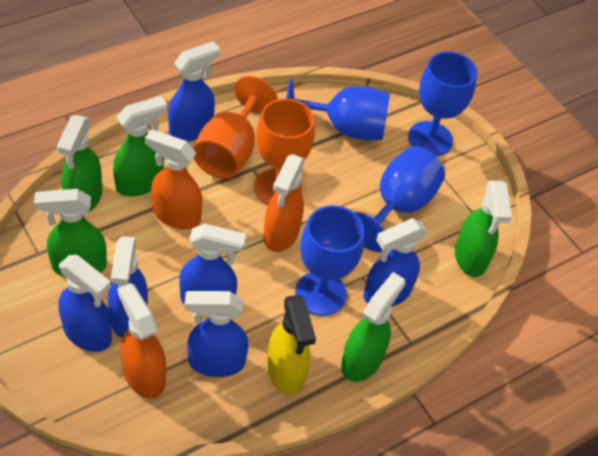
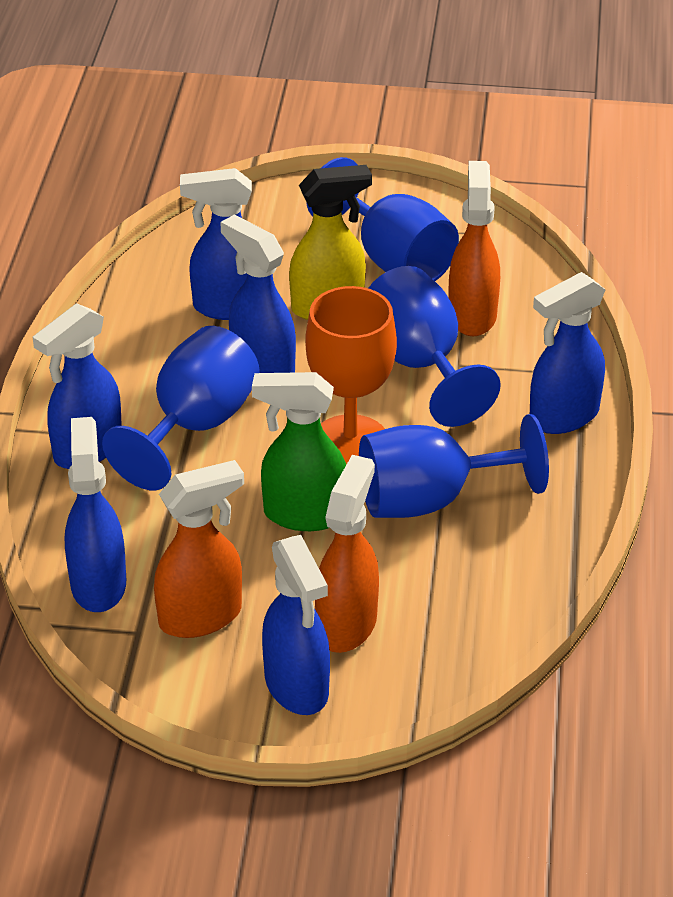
green spray bottle: 5 -> 1
orange goblet: 2 -> 1

